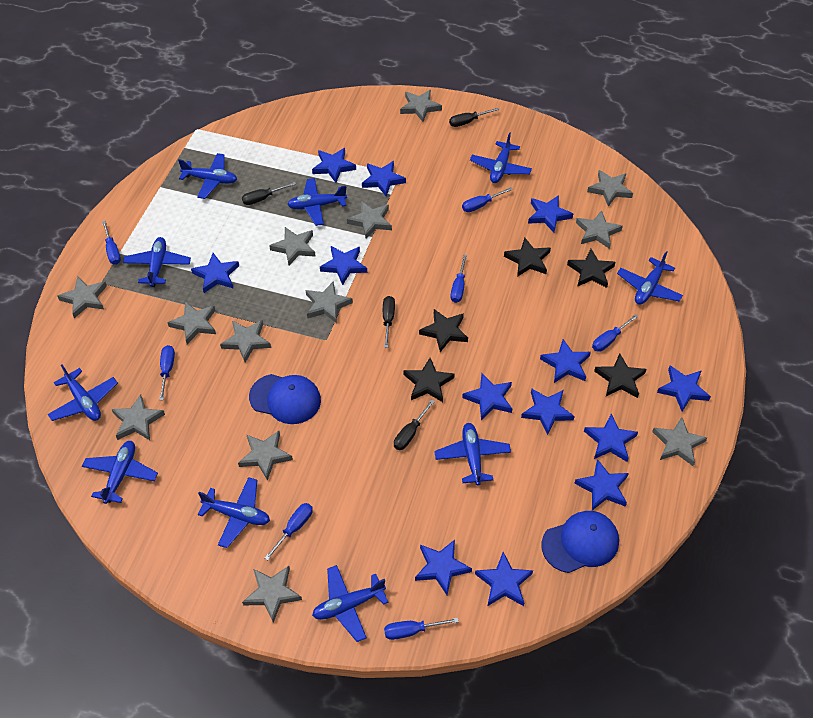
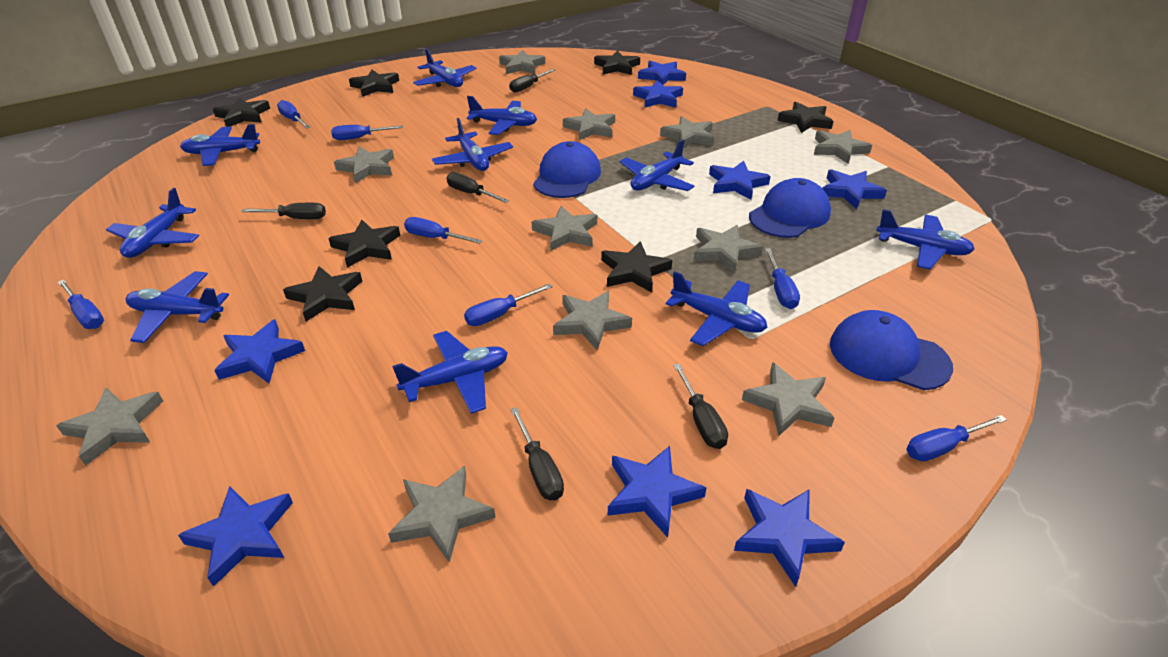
black screwdriver: 4 -> 5
black star: 5 -> 7
blue cap: 2 -> 3
blue star: 13 -> 8
grey star: 13 -> 11

